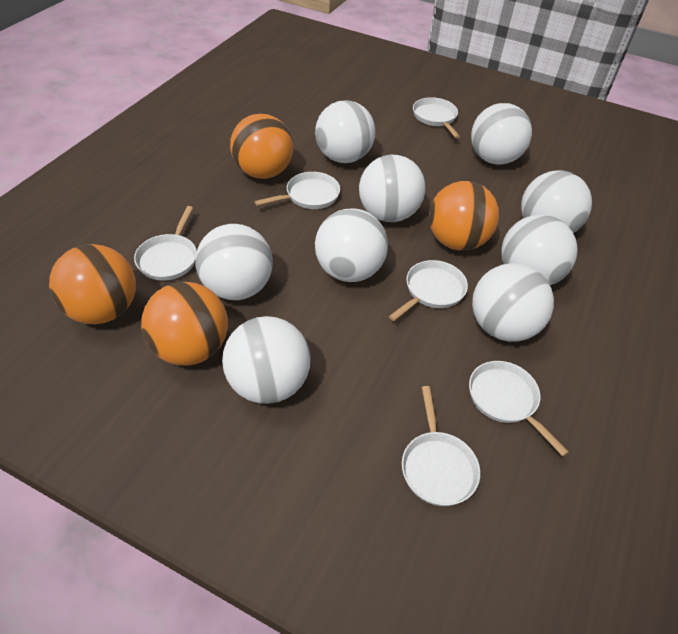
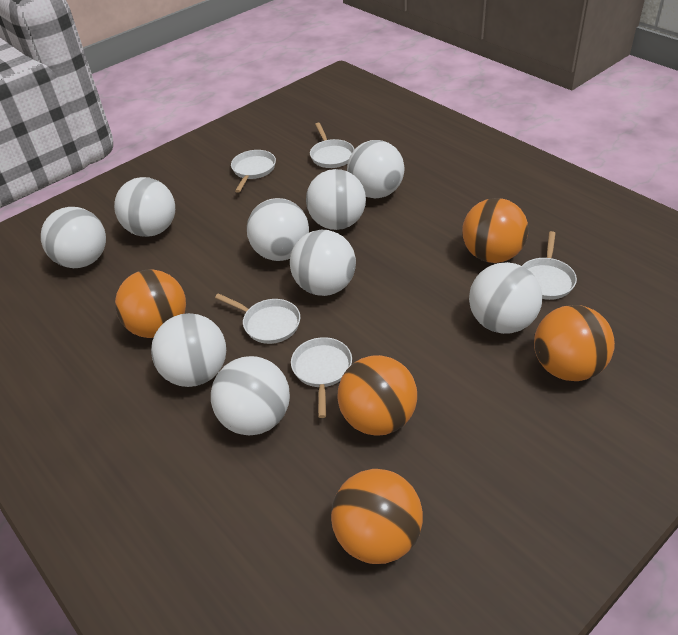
orange ball: 4 -> 5
white pan: 6 -> 5

